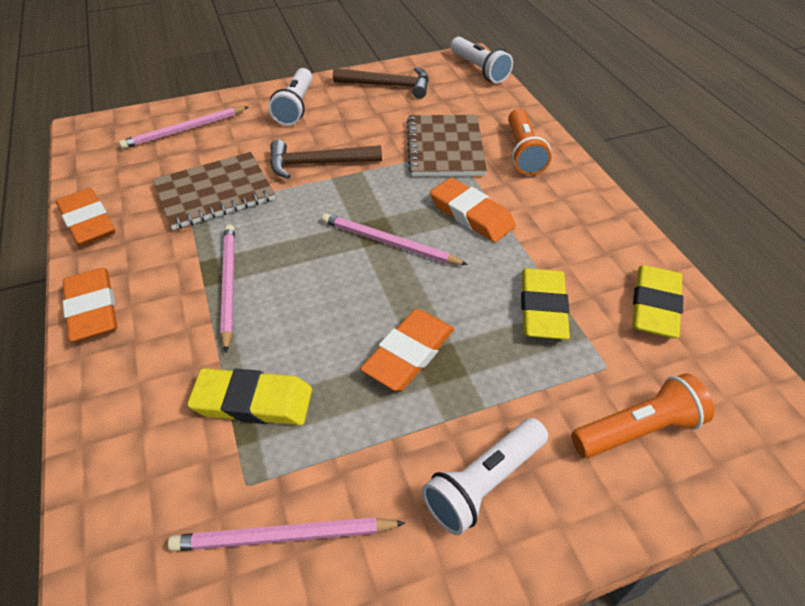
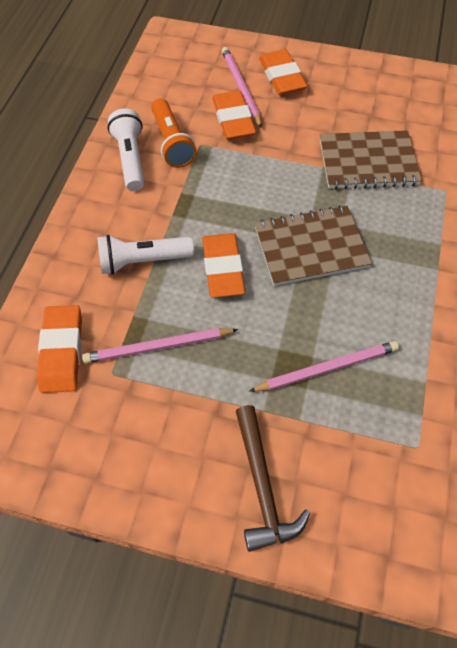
brown hammer: 2 -> 1
orange flashlight: 2 -> 1
pink pencil: 4 -> 3
white flashlight: 3 -> 2
yellow eraser: 3 -> 0

